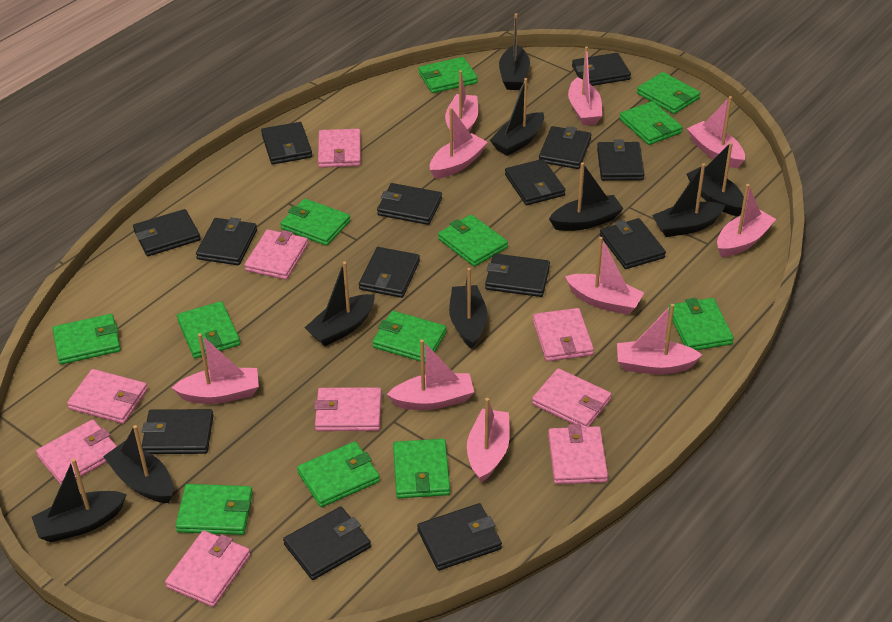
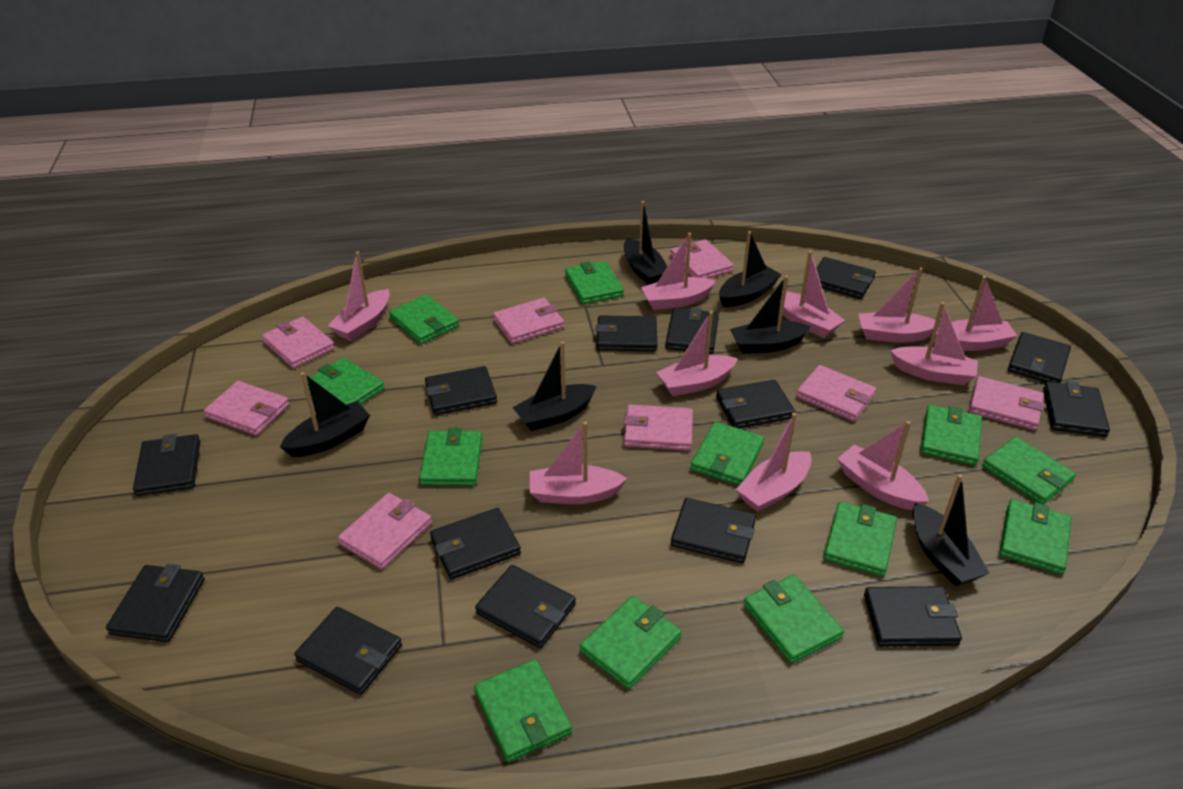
black boat: 9 -> 6
pink wallet: 9 -> 8

